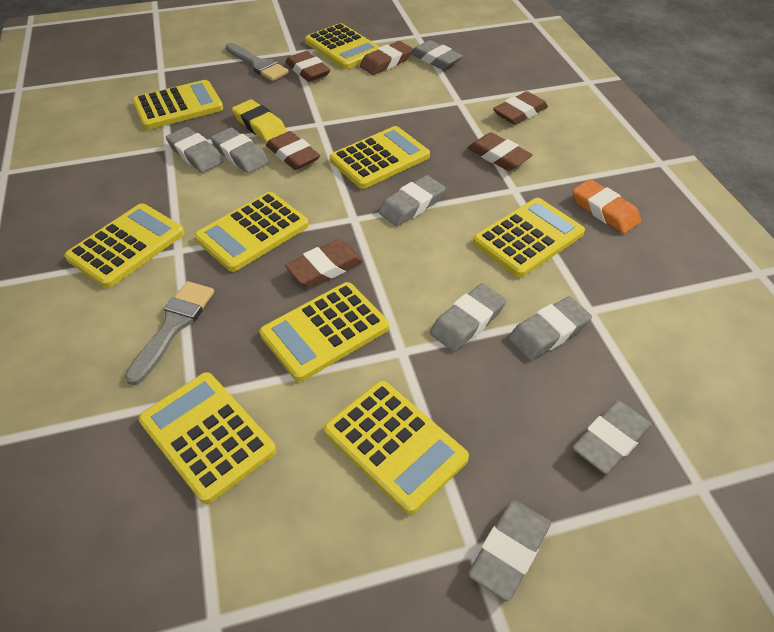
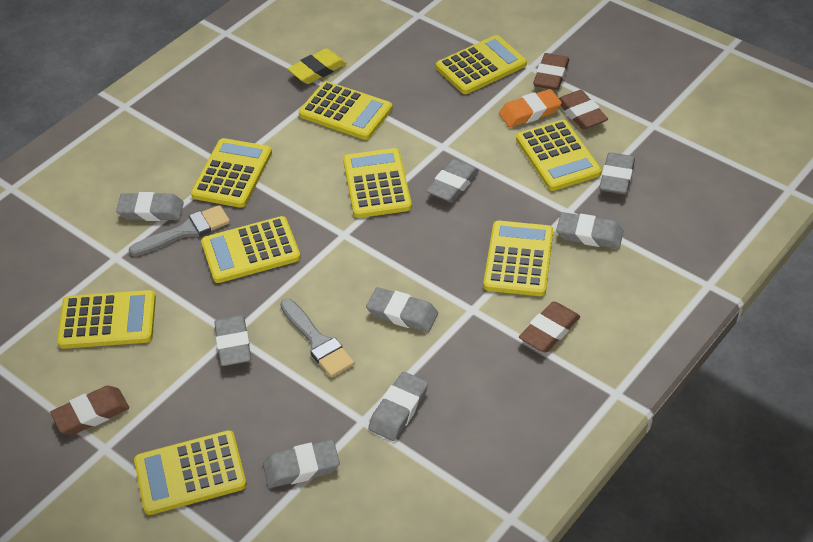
brown eraser: 6 -> 4

